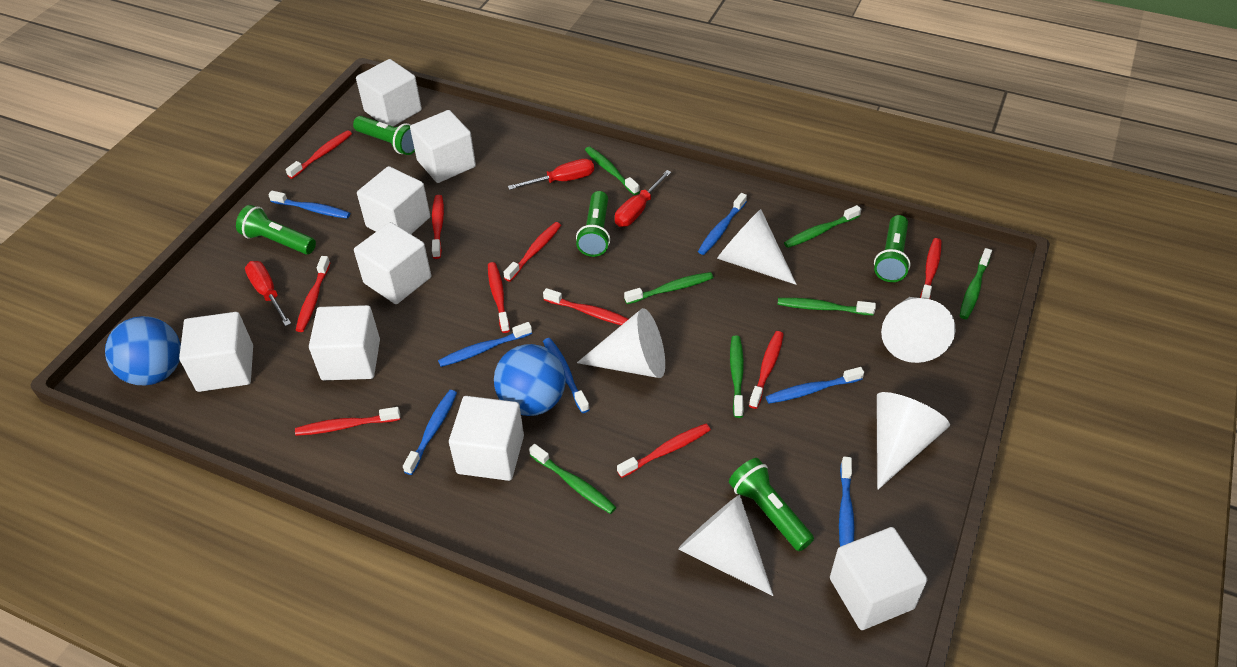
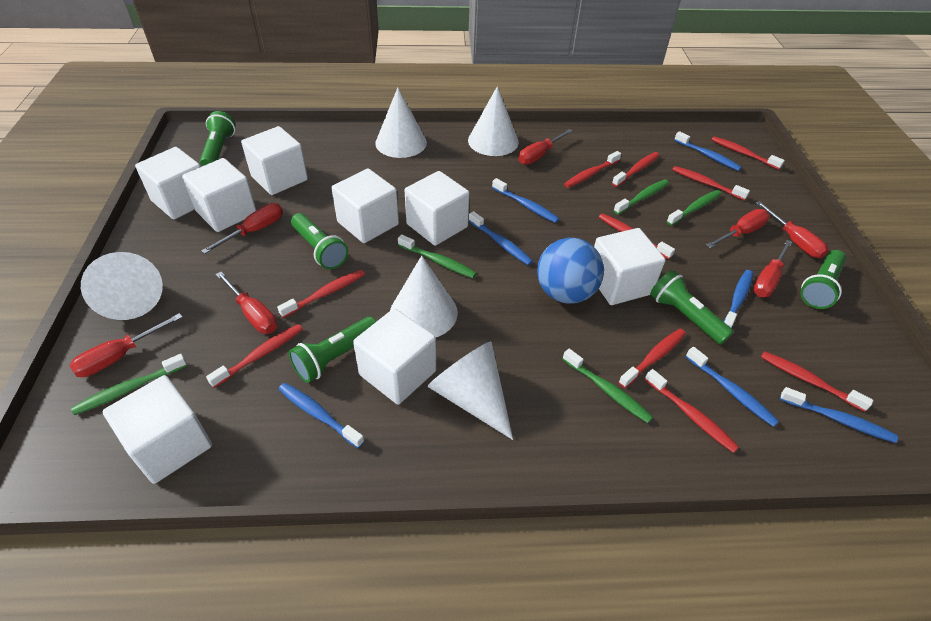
blue ball: 2 -> 1
green toothbrush: 7 -> 5
red screwdriver: 3 -> 7

